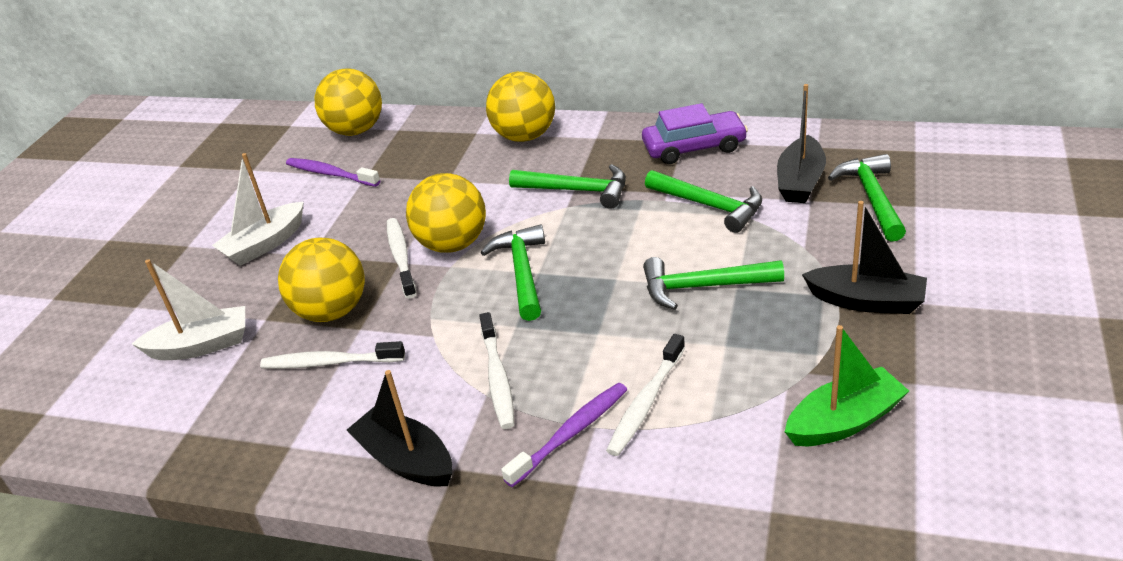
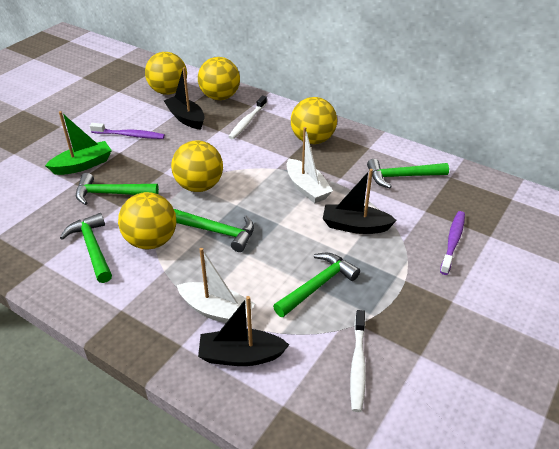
purple car: 1 -> 0
white toothbrush: 4 -> 2
yellow ball: 4 -> 5

